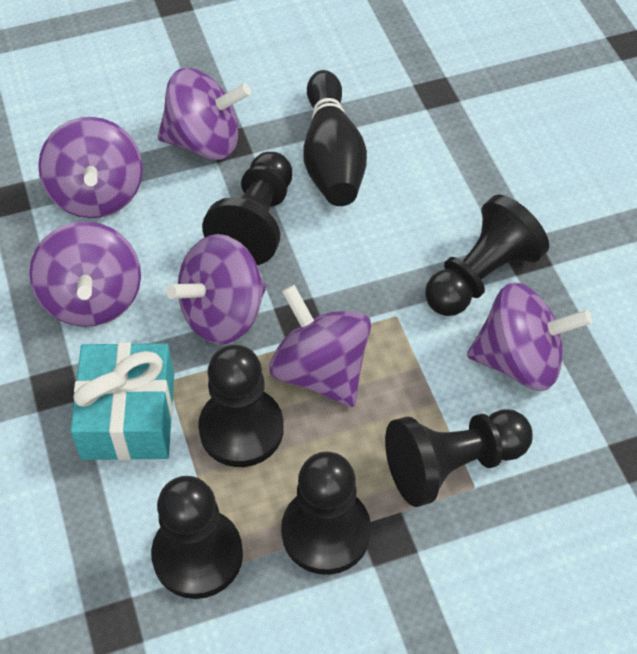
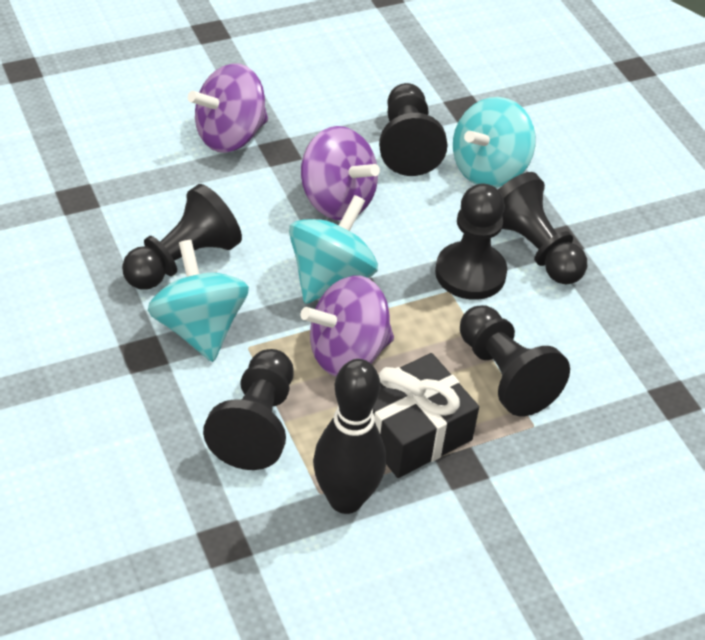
black gift: 0 -> 1
purple spinning top: 6 -> 3
turquoise gift: 1 -> 0
turquoise spinning top: 0 -> 3

